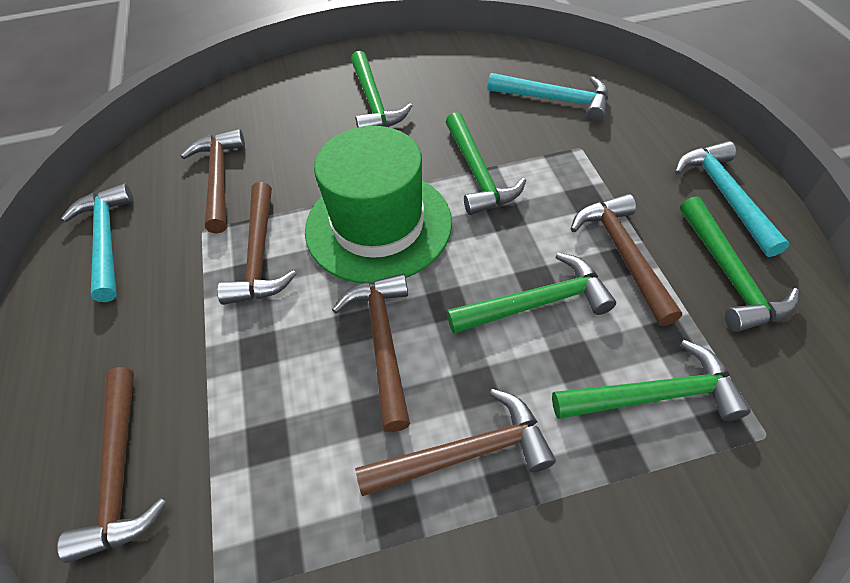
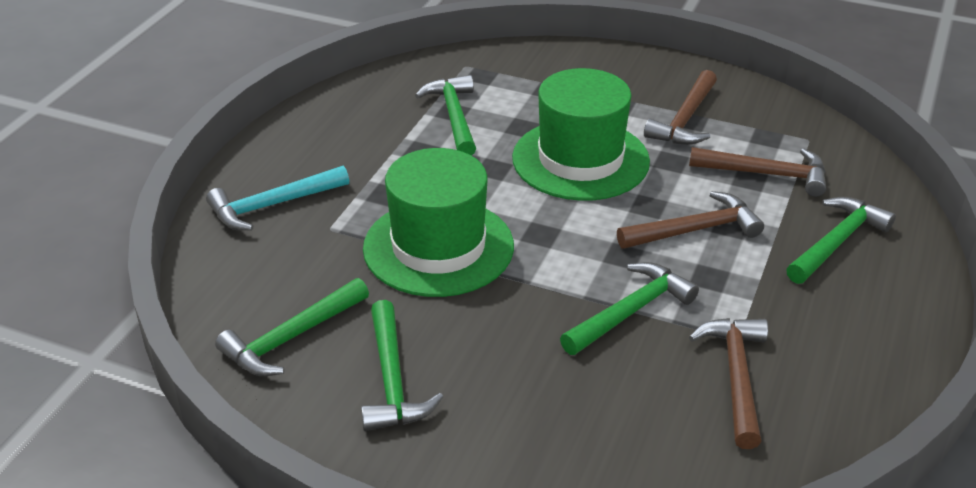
brown hammer: 6 -> 4
green hat: 1 -> 2
turquoise hammer: 3 -> 1

